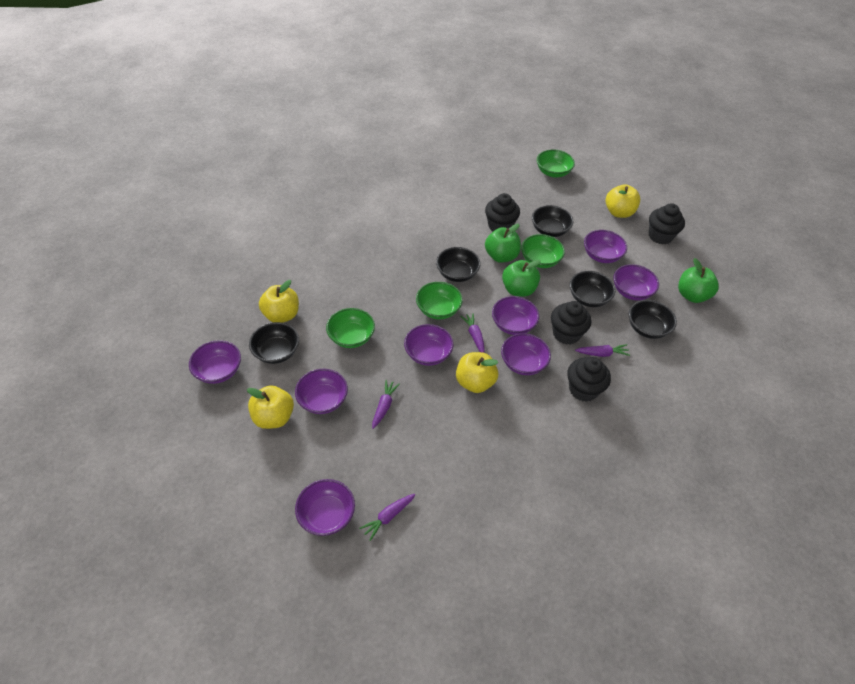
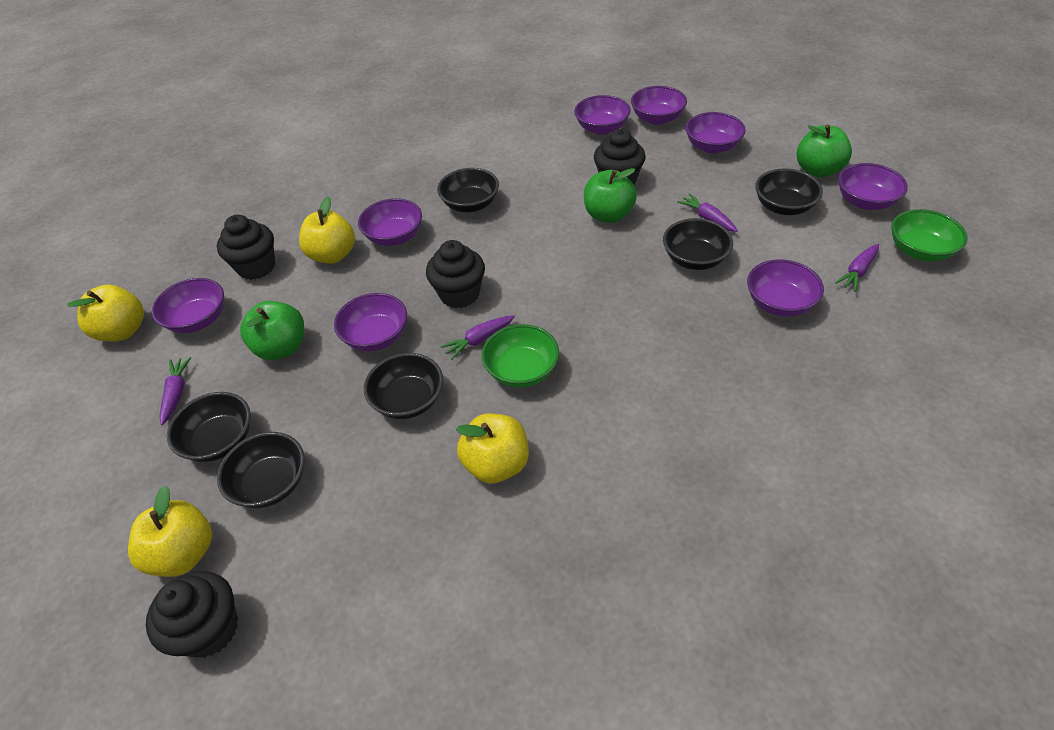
black bowl: 5 -> 6
green bowl: 4 -> 2

